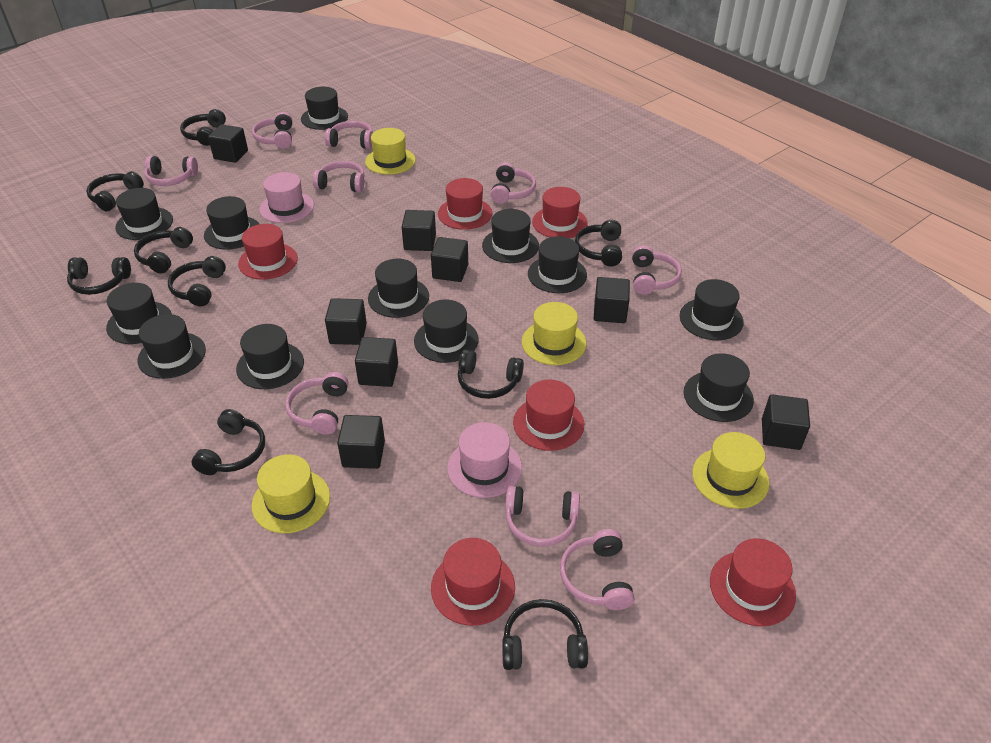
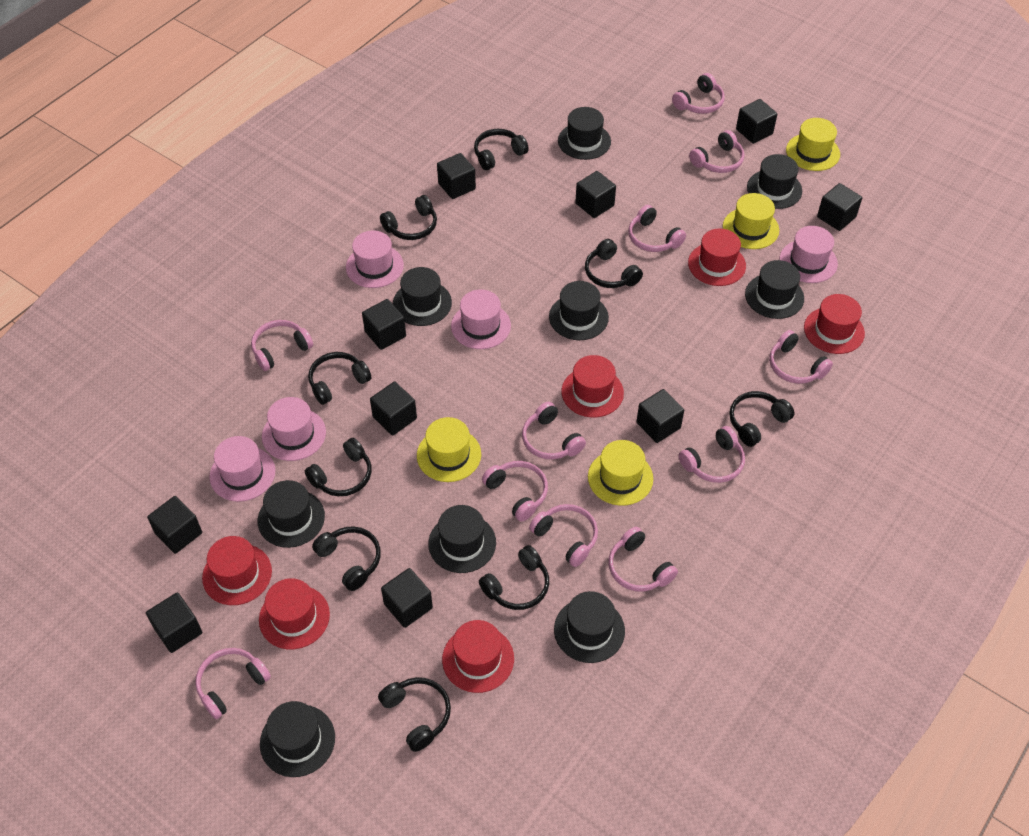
black cube: 8 -> 10
black hat: 12 -> 9
pink hat: 2 -> 5
pink headphones: 9 -> 11

